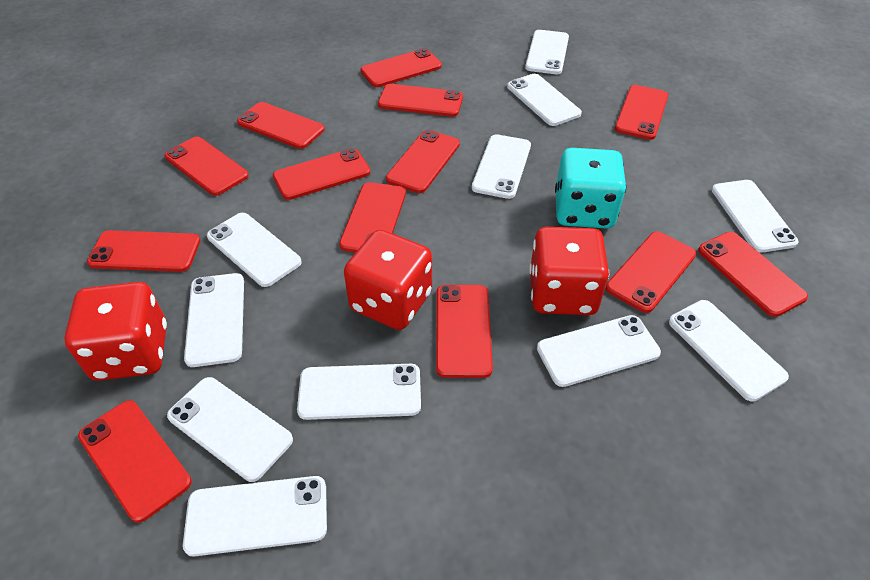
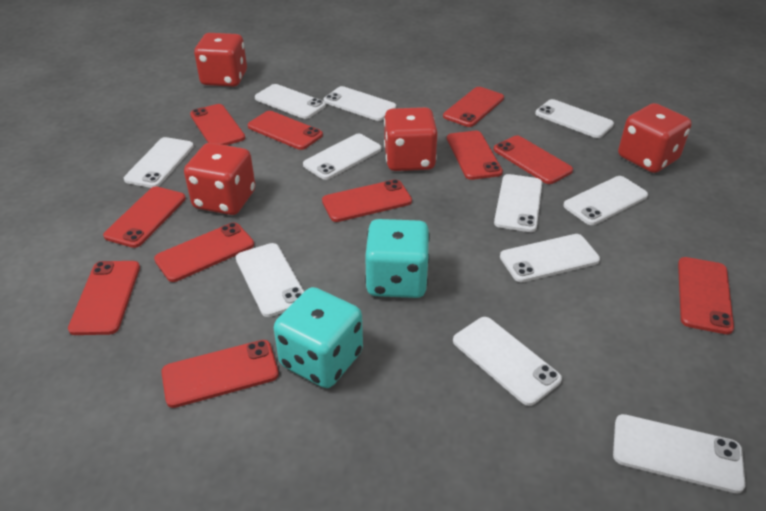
red dice: 3 -> 4
red phone: 13 -> 11
turquoise dice: 1 -> 2

